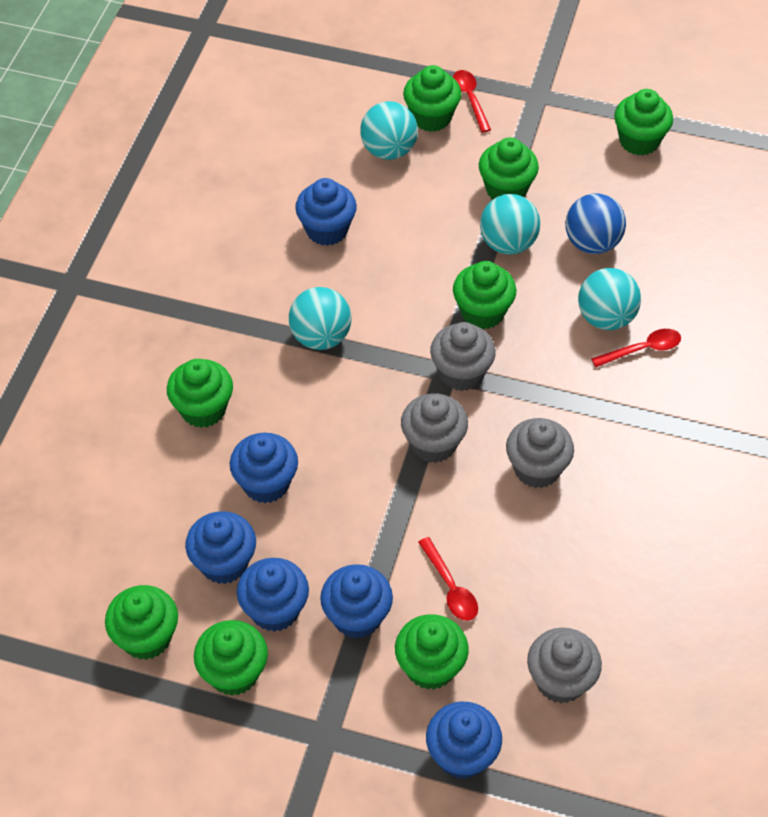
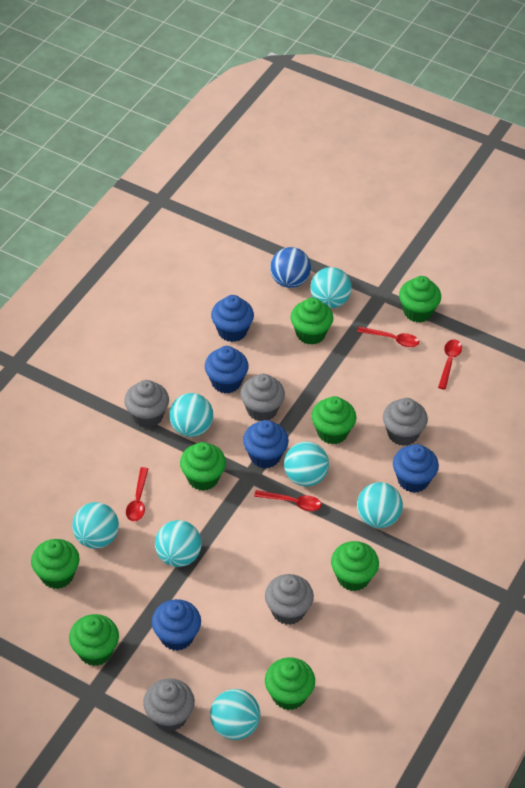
blue cupcake: 6 -> 5
grey cupcake: 4 -> 5
red spoon: 3 -> 4
turquoise ball: 4 -> 7

